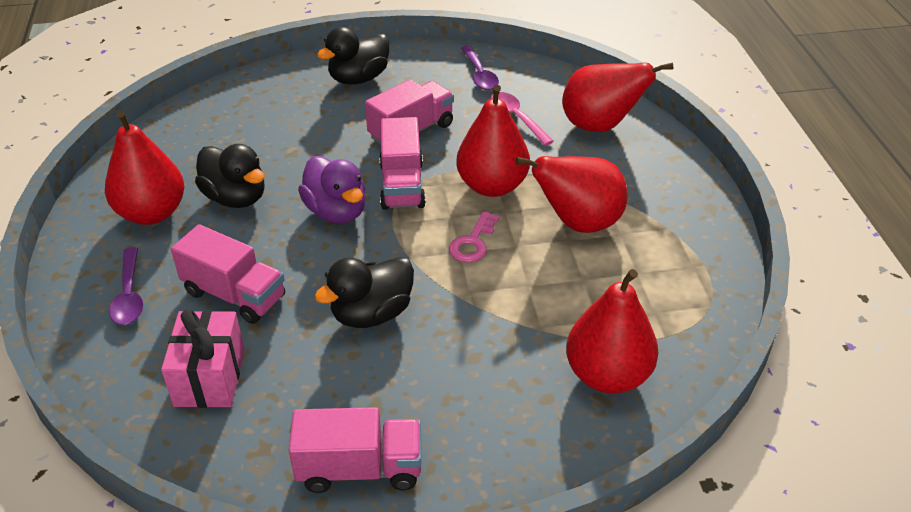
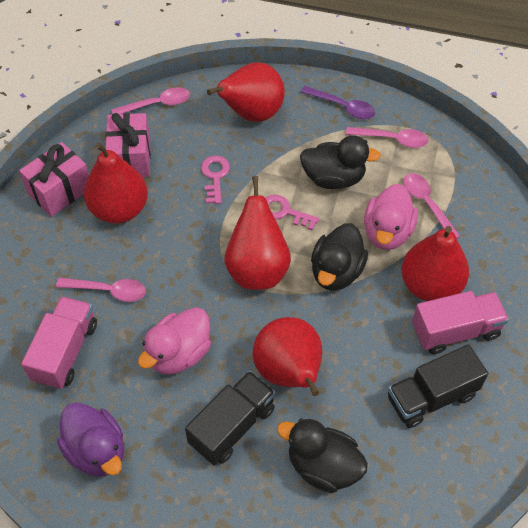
black truck: 0 -> 2
pink duck: 0 -> 2
pink gift: 1 -> 2
pink key: 1 -> 2
pink spoon: 1 -> 4
pink truck: 4 -> 2
purple spoon: 2 -> 1

